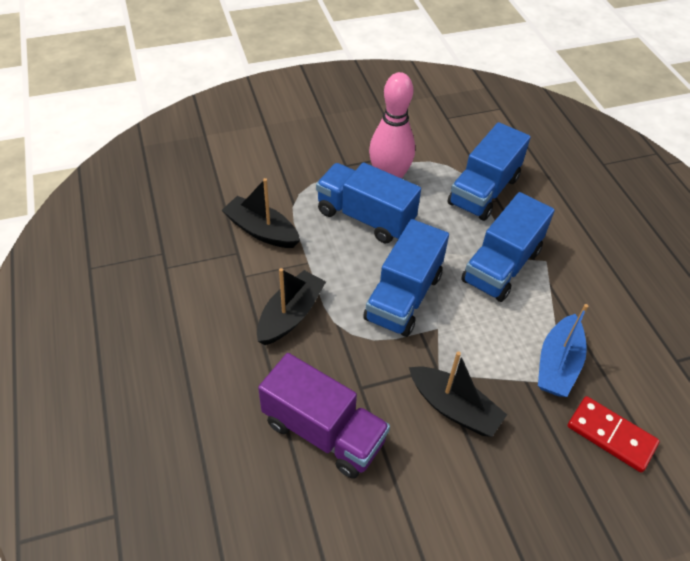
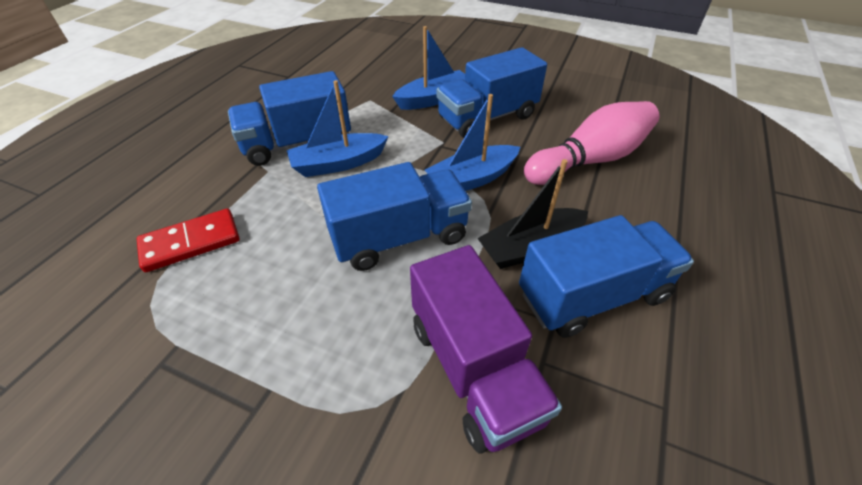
black boat: 3 -> 1
blue boat: 1 -> 3

